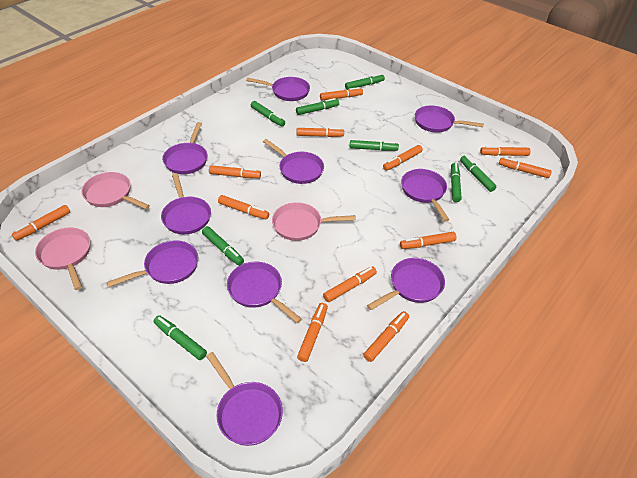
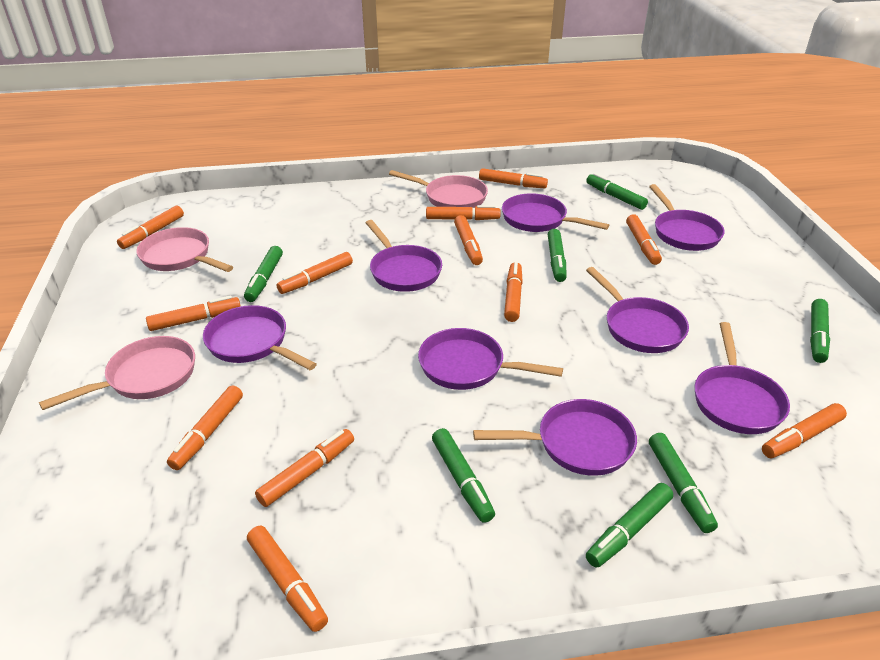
green marker: 8 -> 7
purple pan: 10 -> 8

